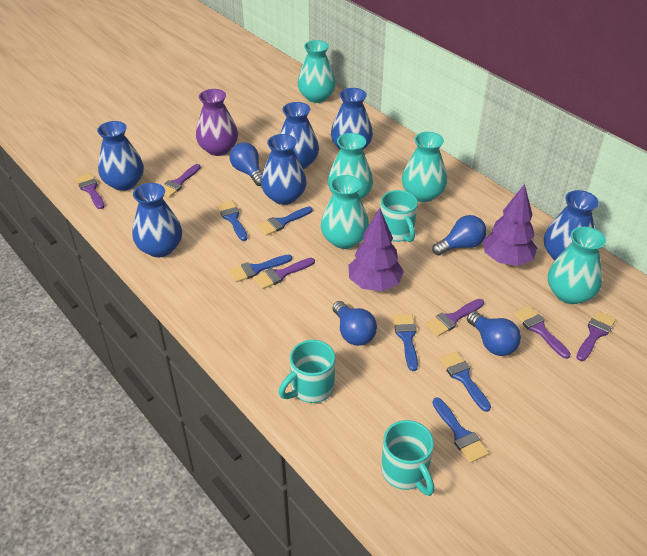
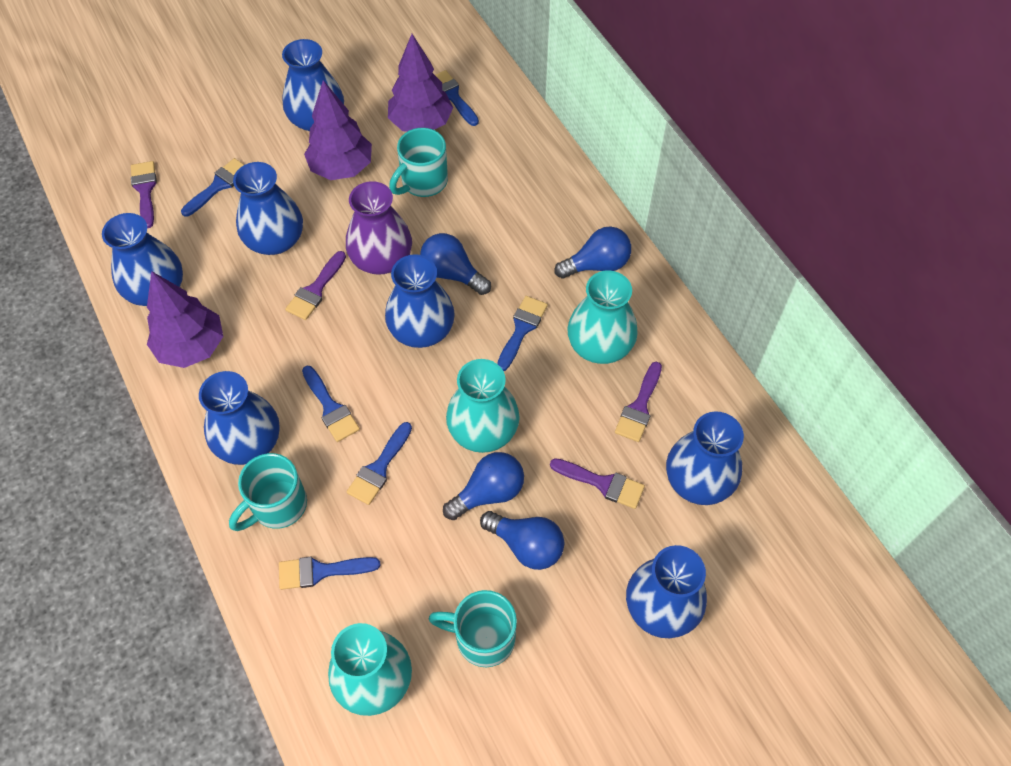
blue vase: 6 -> 7
purple brush: 6 -> 4
purple tree: 2 -> 3
turquoise vase: 5 -> 3

